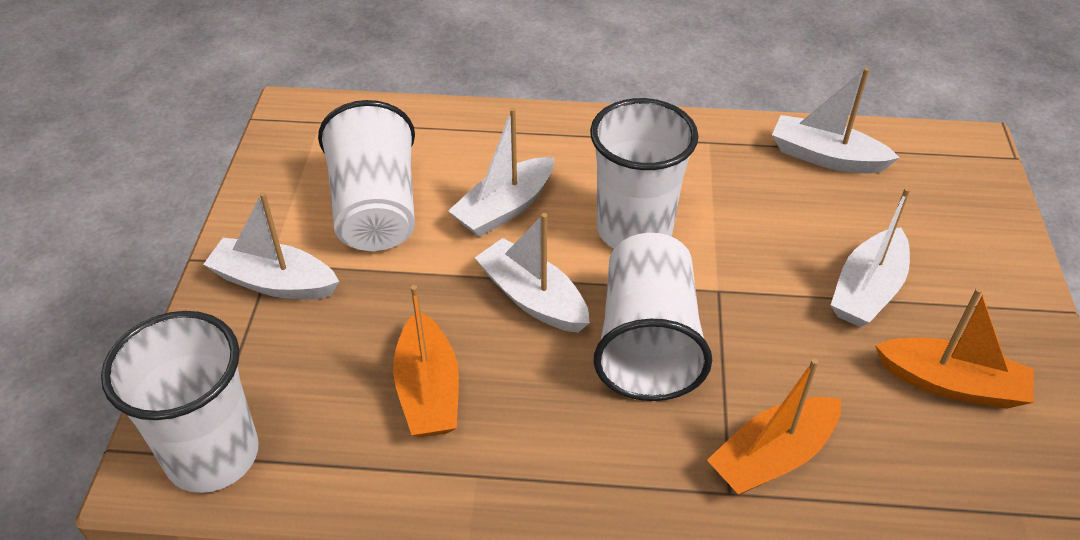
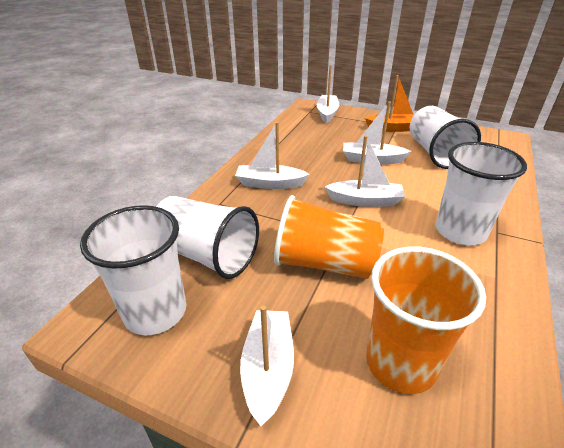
orange boat: 3 -> 1
orange cup: 0 -> 2

